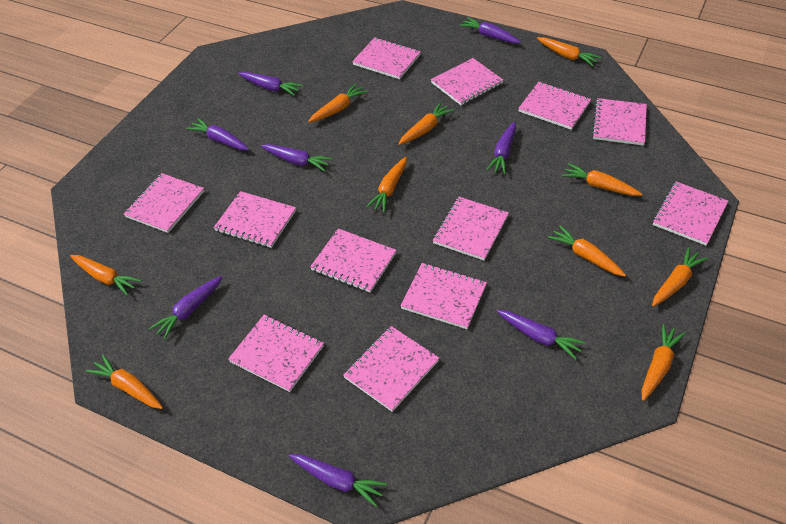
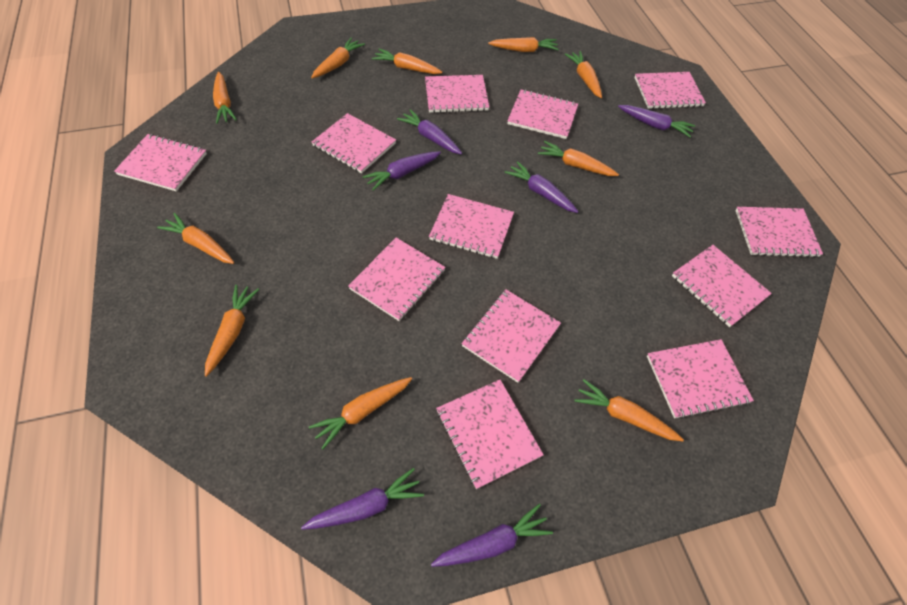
purple carrot: 8 -> 6

